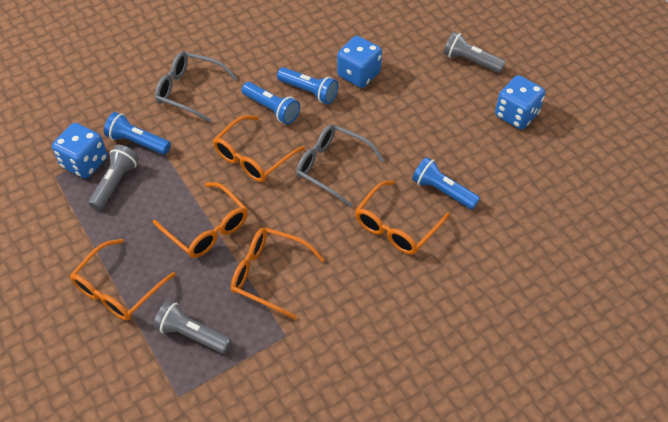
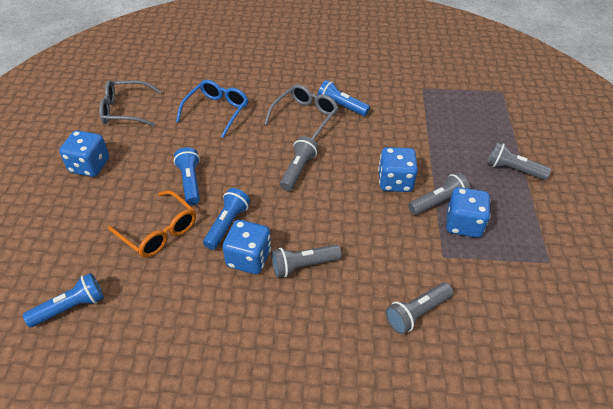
blue dice: 3 -> 4
blue glasses: 0 -> 1
grey flashlight: 3 -> 5
orange glasses: 5 -> 1

